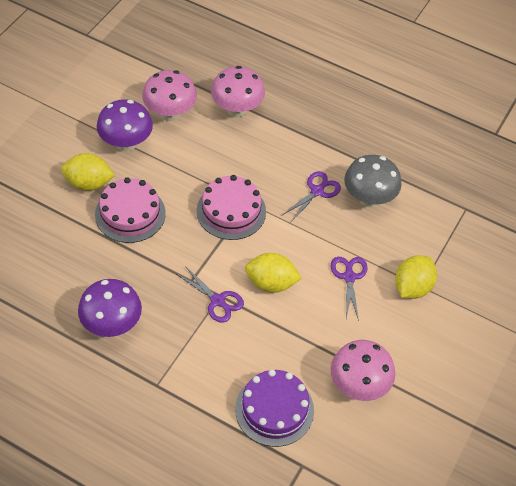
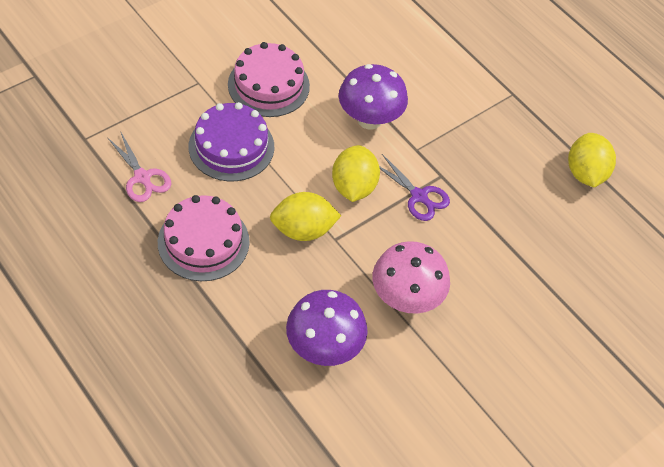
grey mushroom: 1 -> 0
pink mushroom: 3 -> 1
pink scissors: 0 -> 1
purple scissors: 3 -> 1

